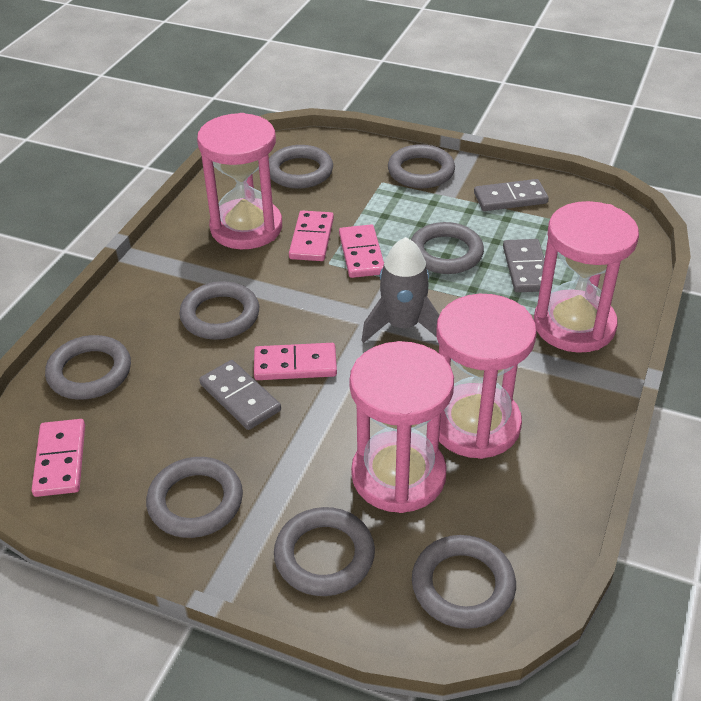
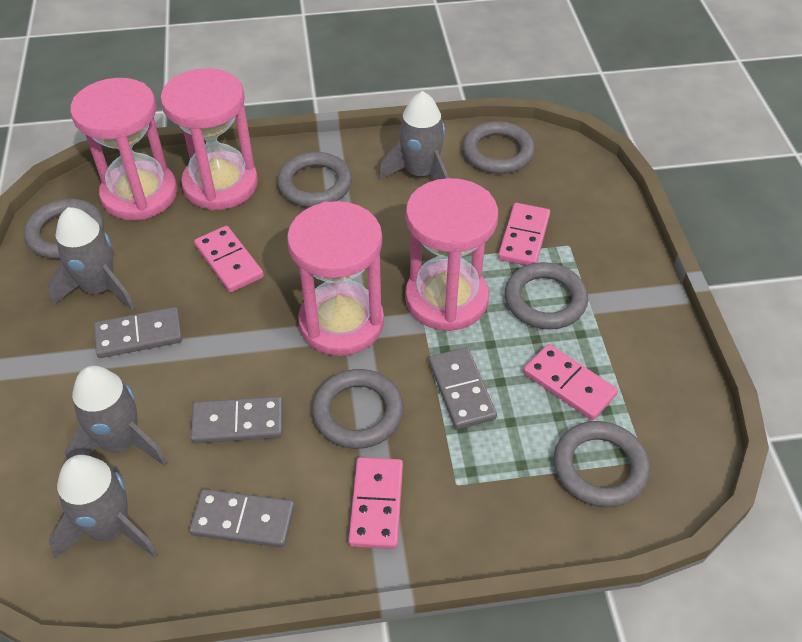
grey domino: 3 -> 4
grey ring: 8 -> 6
grey rocket: 1 -> 4

